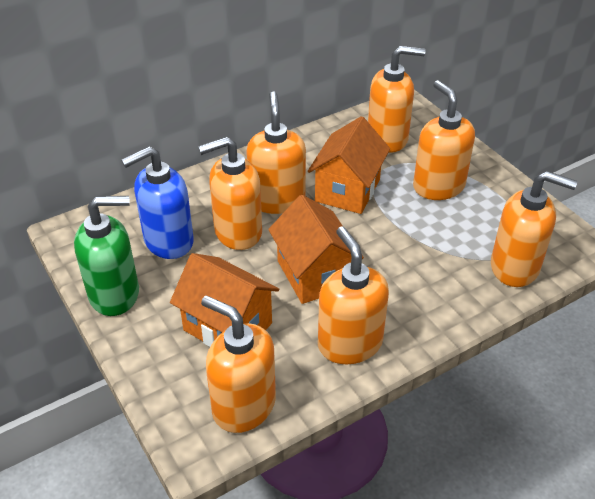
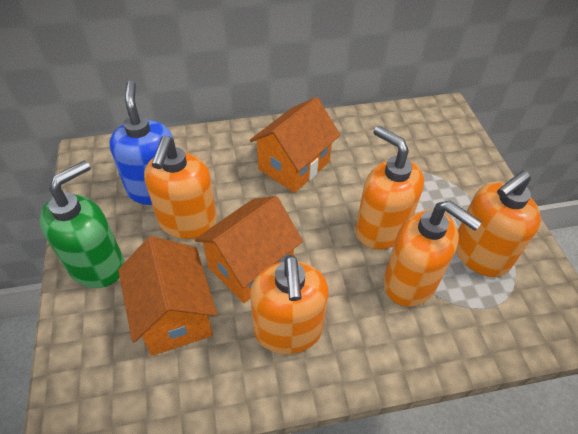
orange soap dispenser: 7 -> 5

